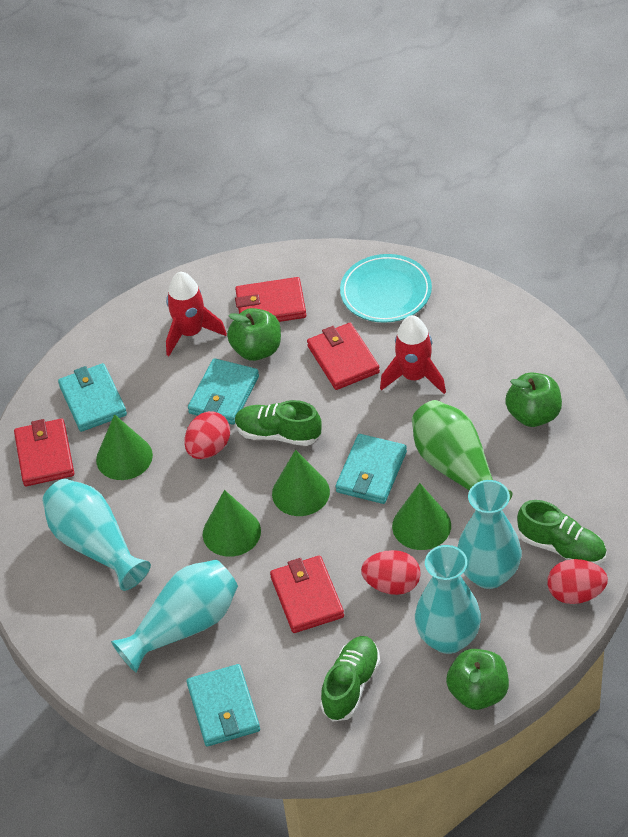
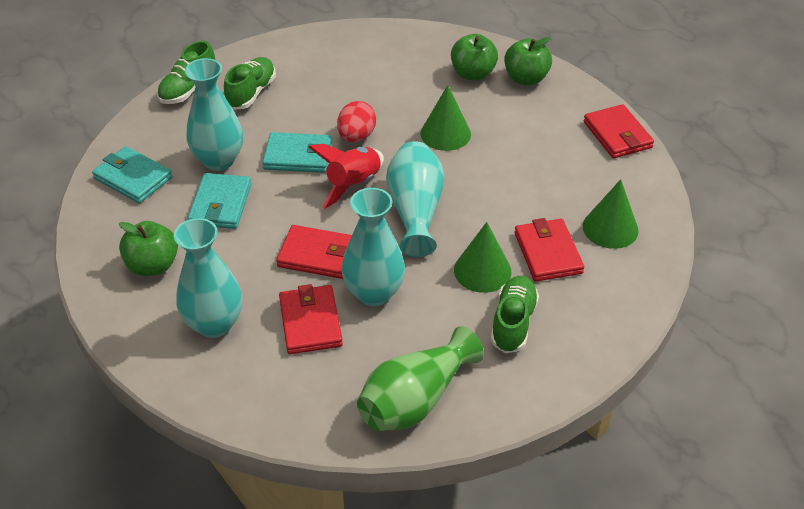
green cone: 4 -> 3
red egg: 3 -> 1
red rocket: 2 -> 1
turquoise plate: 1 -> 0
turquoise wallet: 4 -> 3

